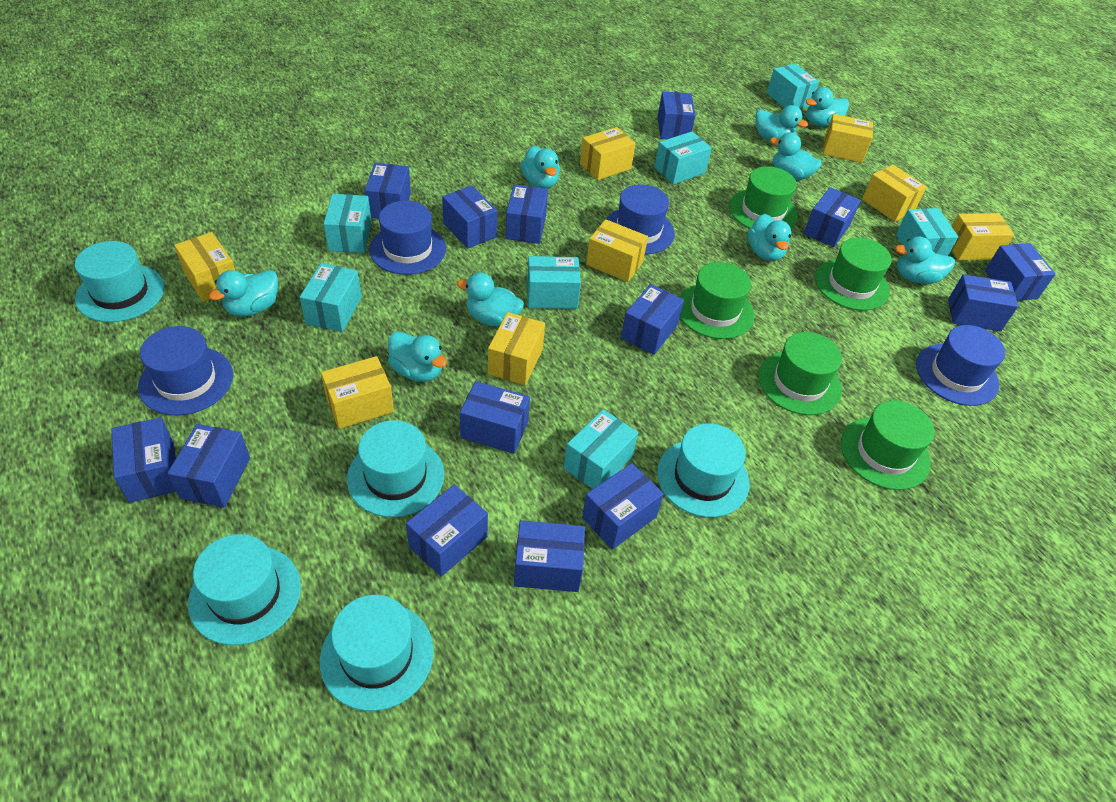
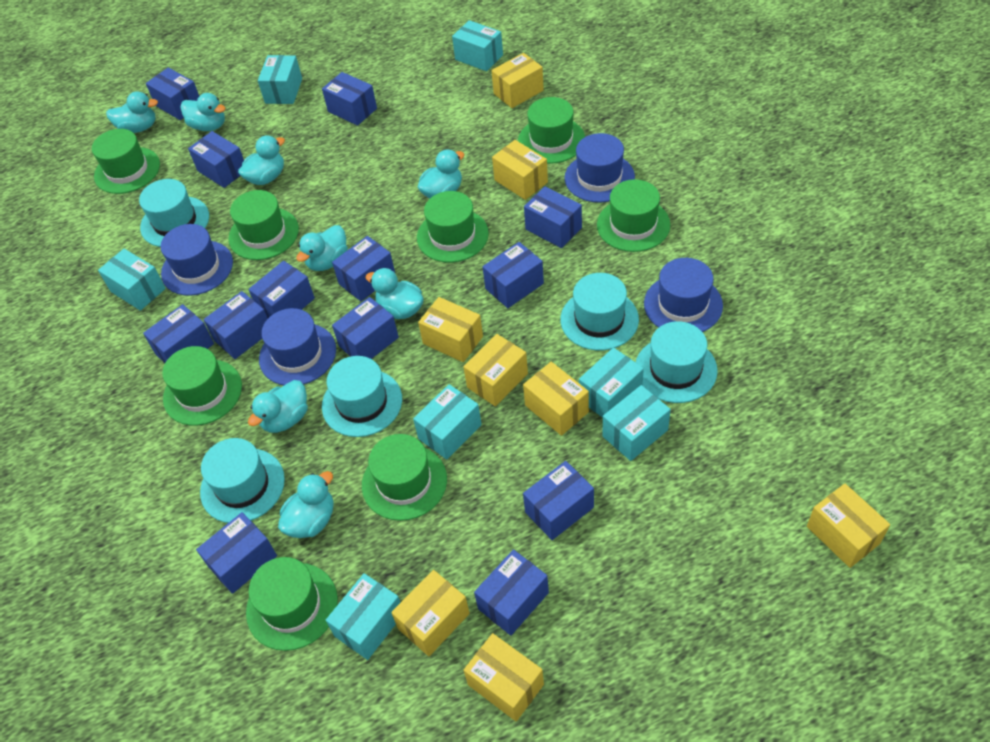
blue box: 14 -> 13
green hat: 5 -> 8
turquoise duck: 9 -> 8

